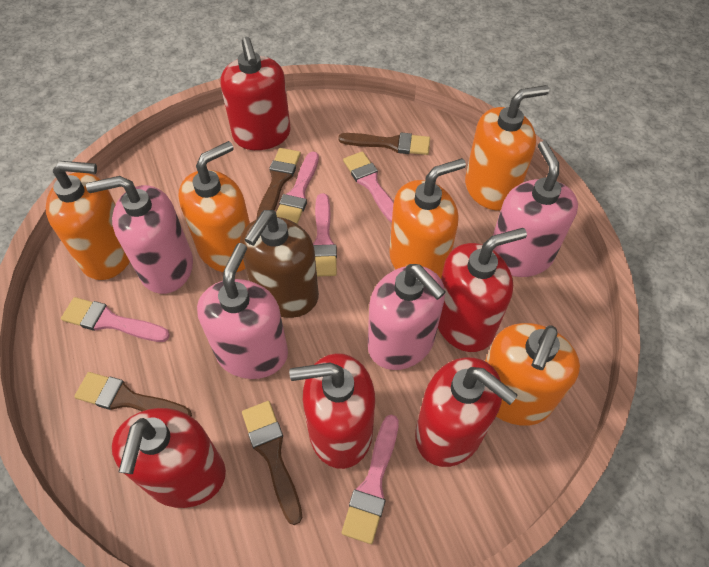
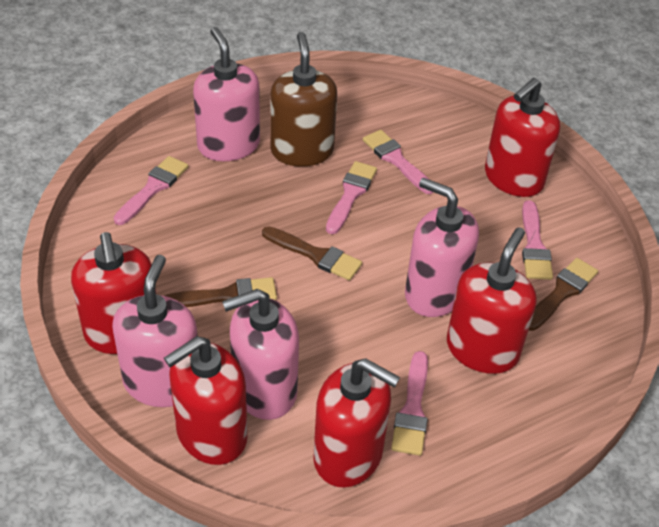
brown brush: 4 -> 3
orange soap dispenser: 5 -> 0

